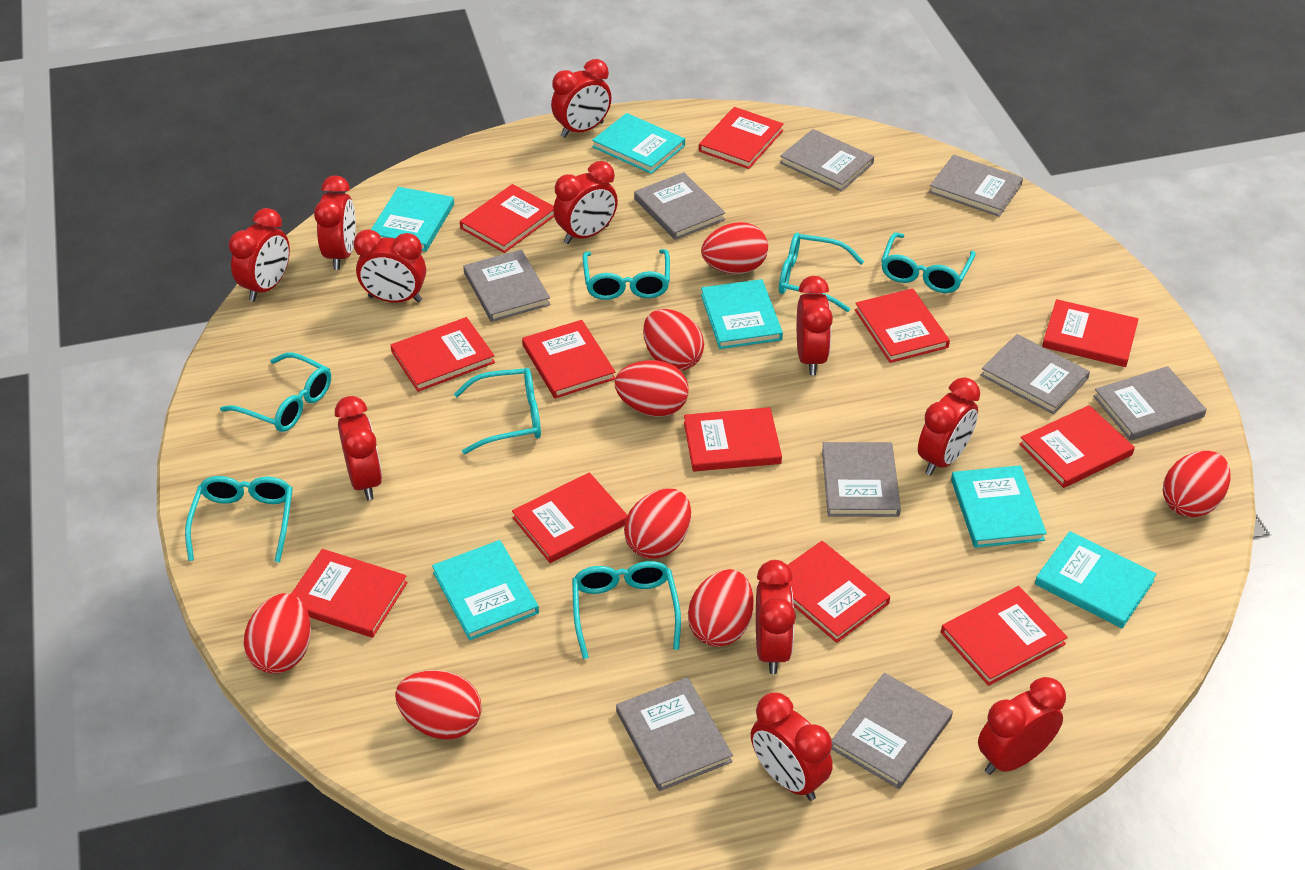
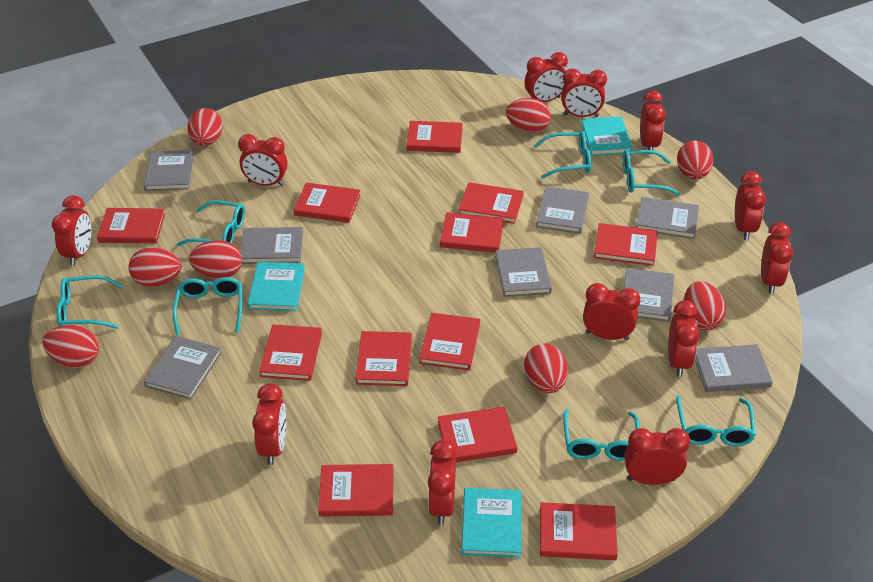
grey book: 9 -> 8
red clock: 11 -> 12
turquoise book: 6 -> 3

